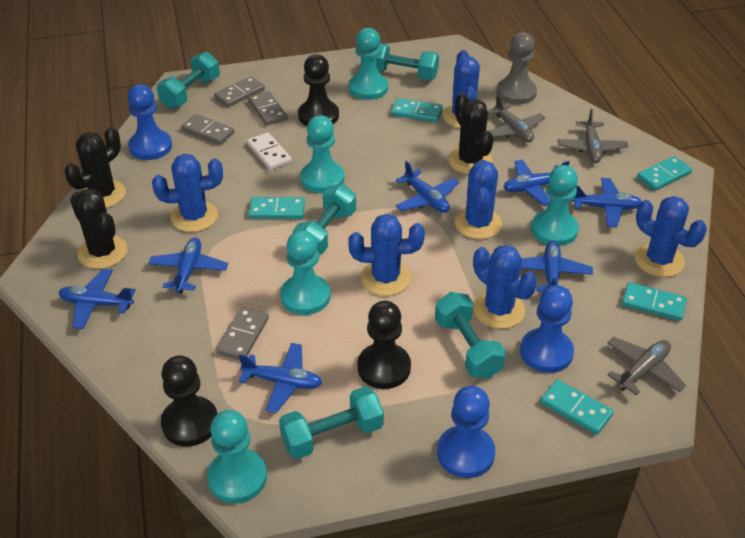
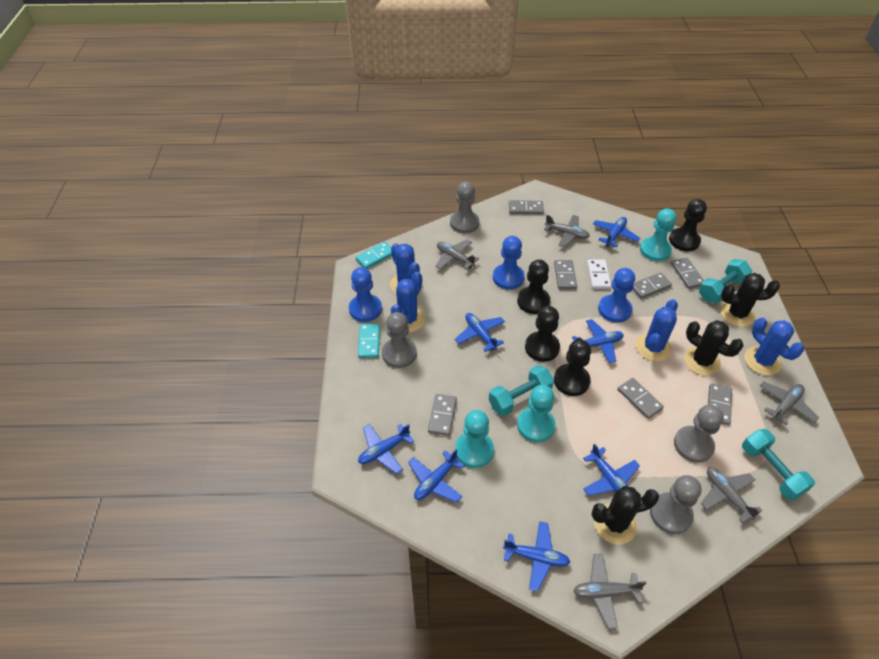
black pawn: 3 -> 4
blue cactus: 6 -> 4
grey domino: 4 -> 7
grey pawn: 1 -> 4
grey plane: 3 -> 5
turquoise domino: 5 -> 2
turquoise dumbbell: 5 -> 3
turquoise pawn: 5 -> 3

